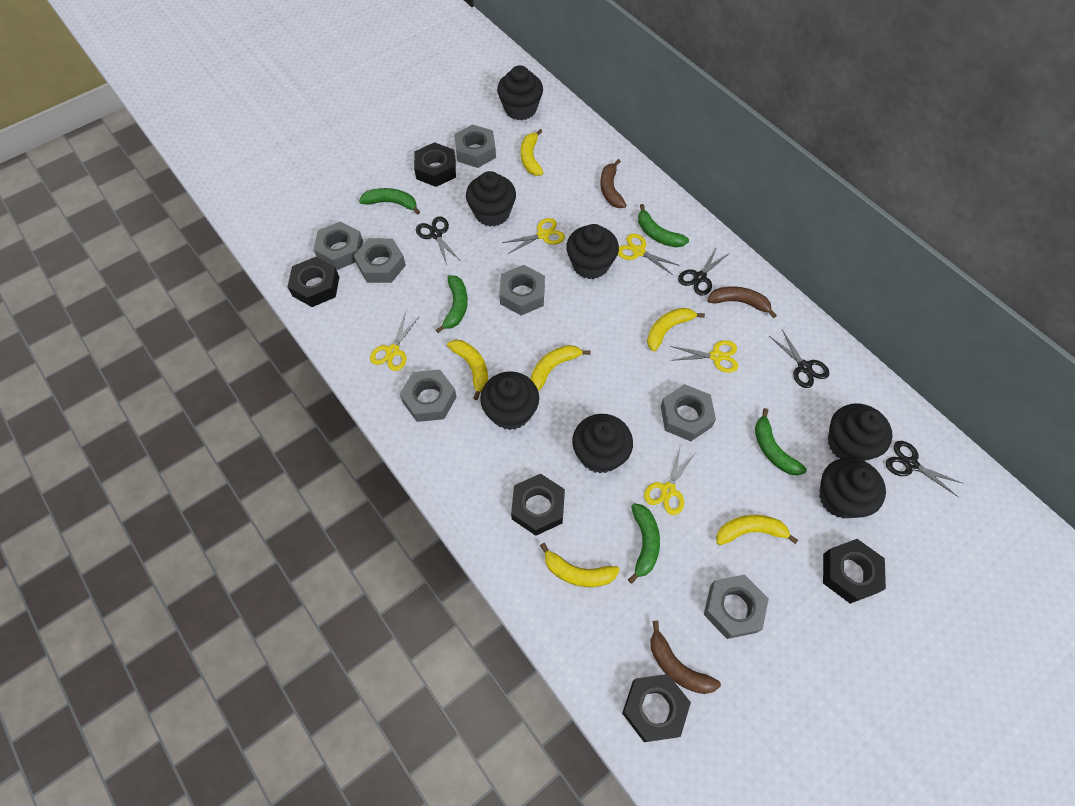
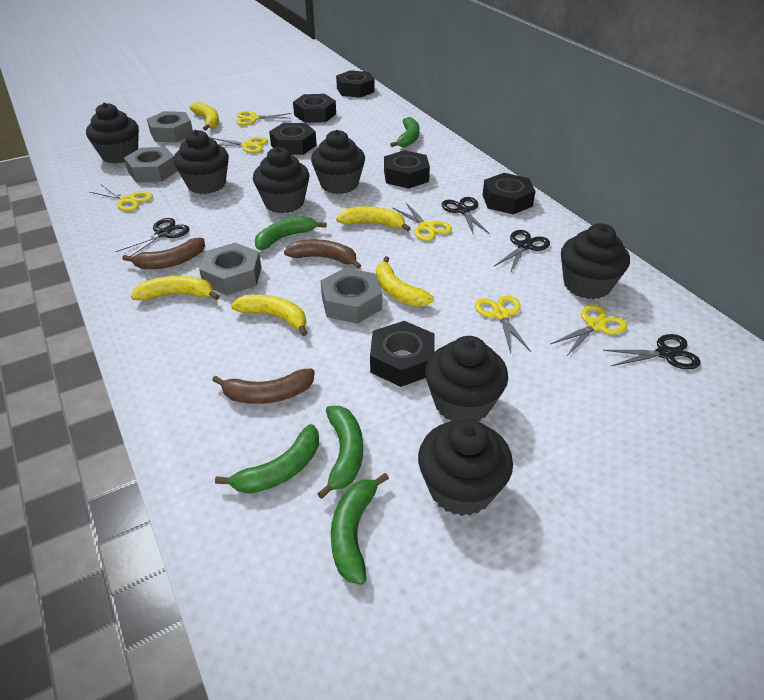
black nut: 5 -> 6
grey nut: 7 -> 4
yellow banana: 6 -> 5
yellow scissors: 5 -> 6

